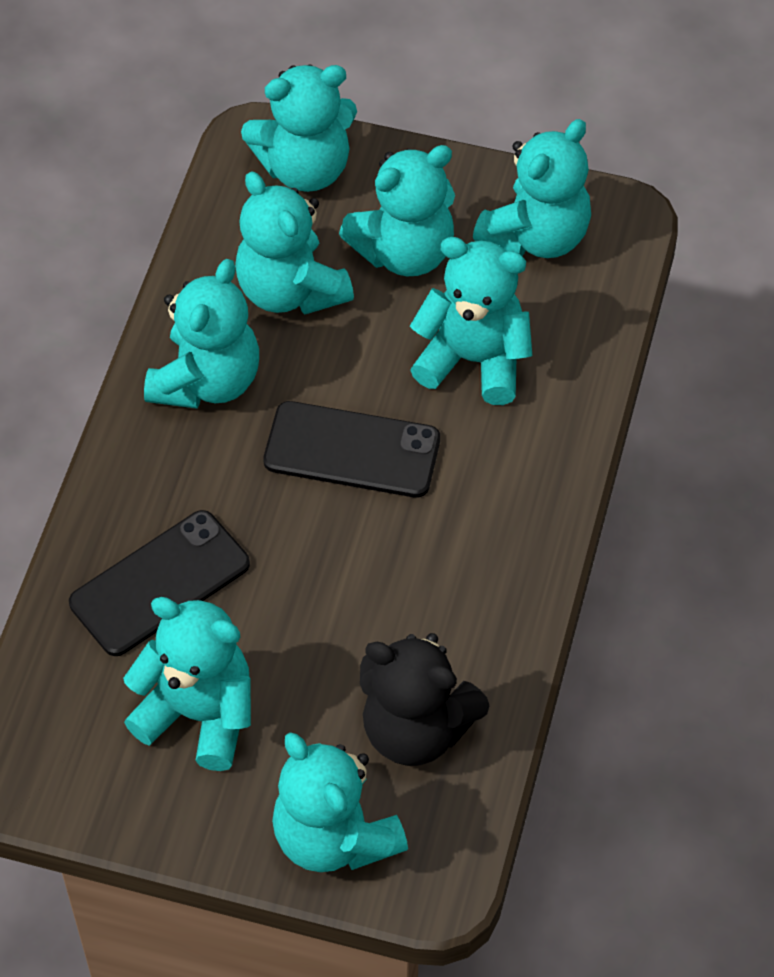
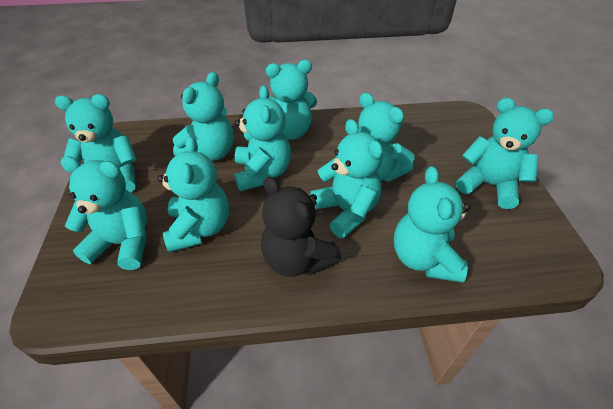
black phone: 2 -> 0
turquoise teddy bear: 8 -> 10

